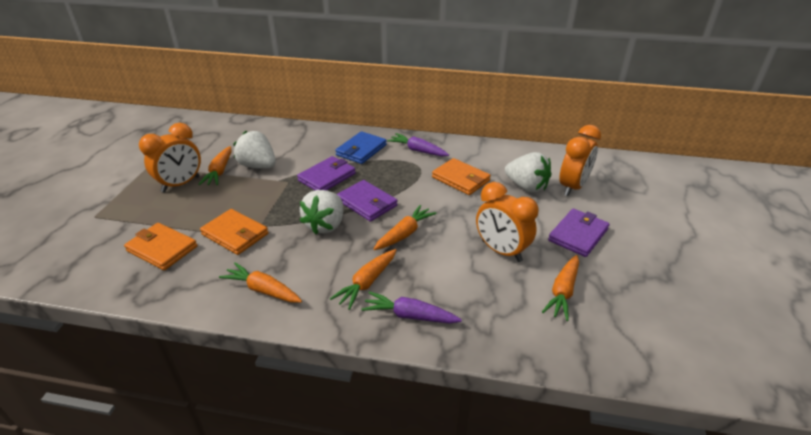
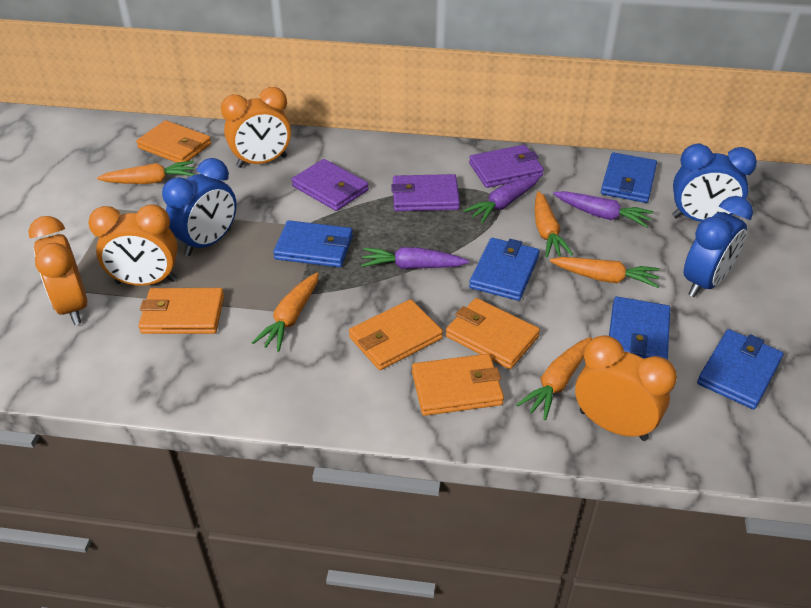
blue clock: 0 -> 3
blue wallet: 1 -> 5
orange clock: 3 -> 4
orange wallet: 3 -> 5
purple carrot: 2 -> 3
white strawberry: 3 -> 0

